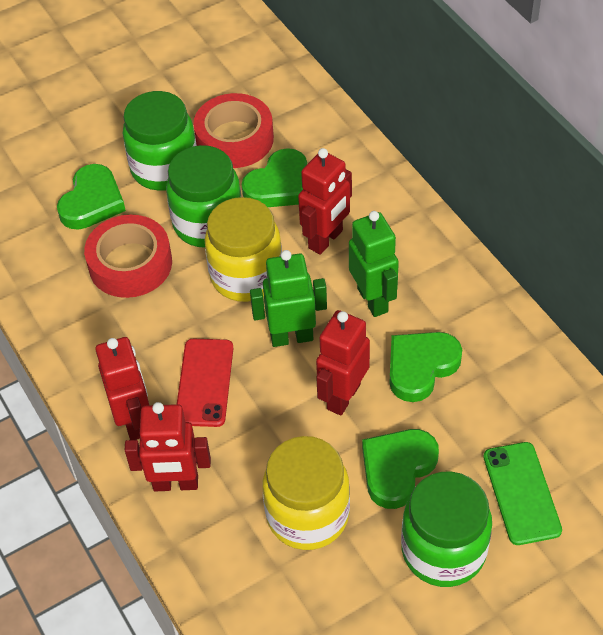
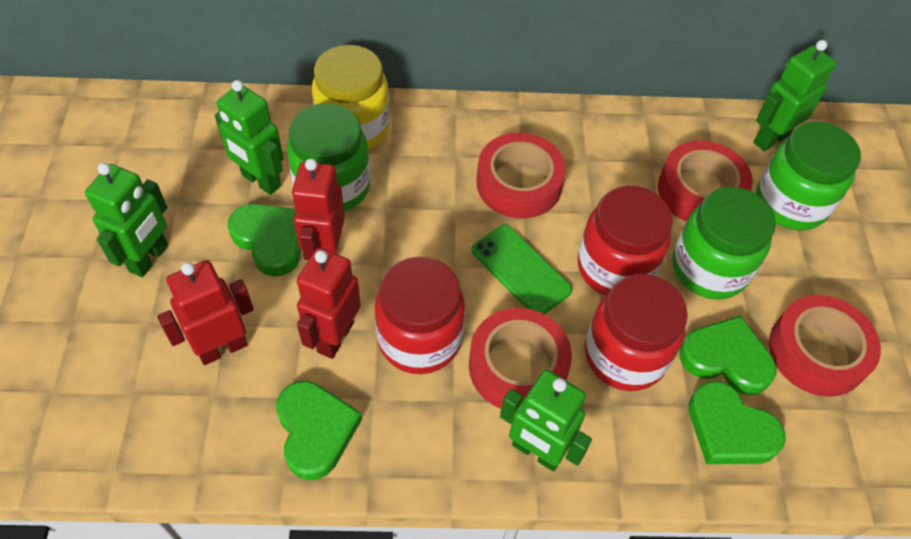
green robot: 2 -> 4
red jar: 0 -> 3
red phone: 1 -> 0
red robot: 4 -> 3
red tape: 2 -> 4
yellow jar: 2 -> 1

